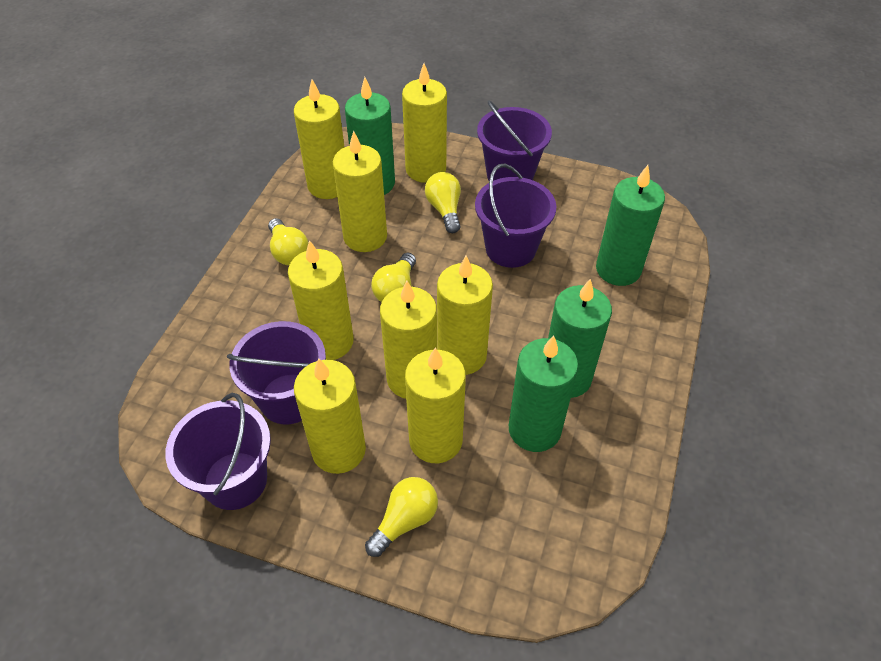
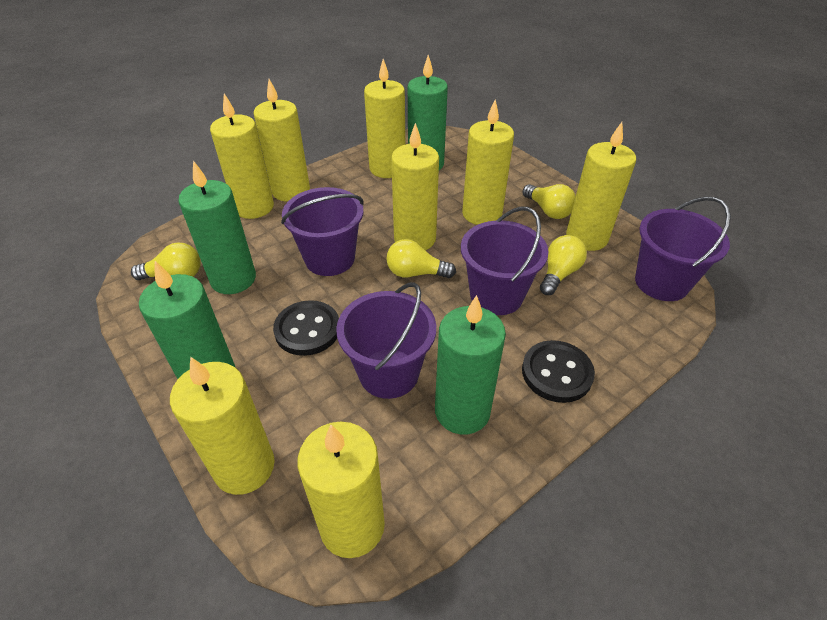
black button: 0 -> 2

